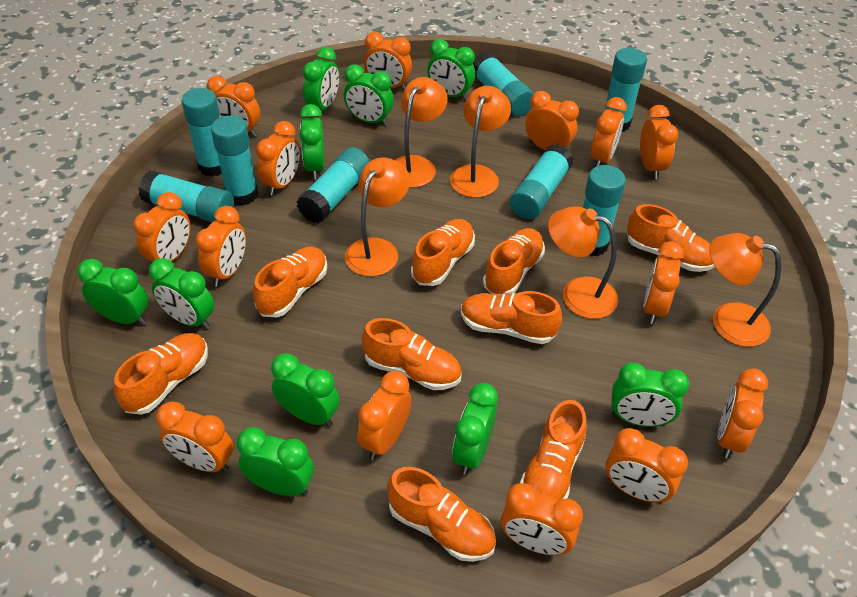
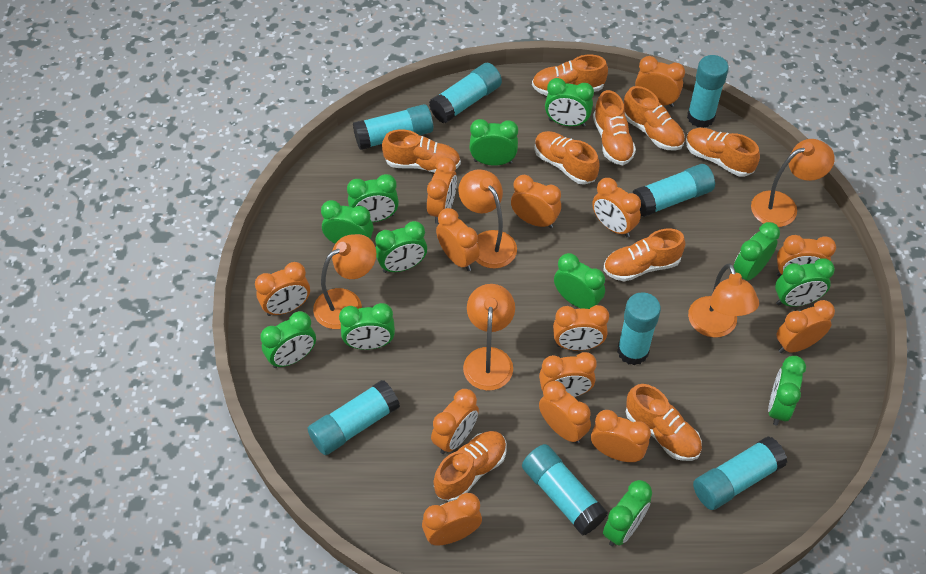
green clock: 10 -> 12

